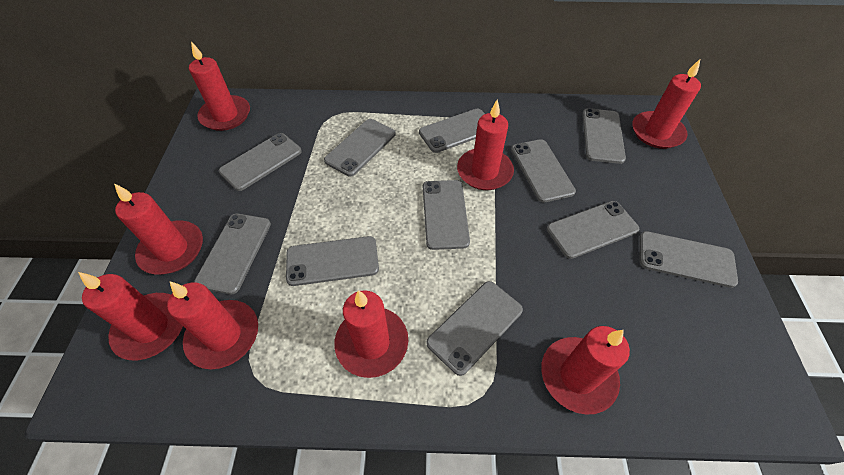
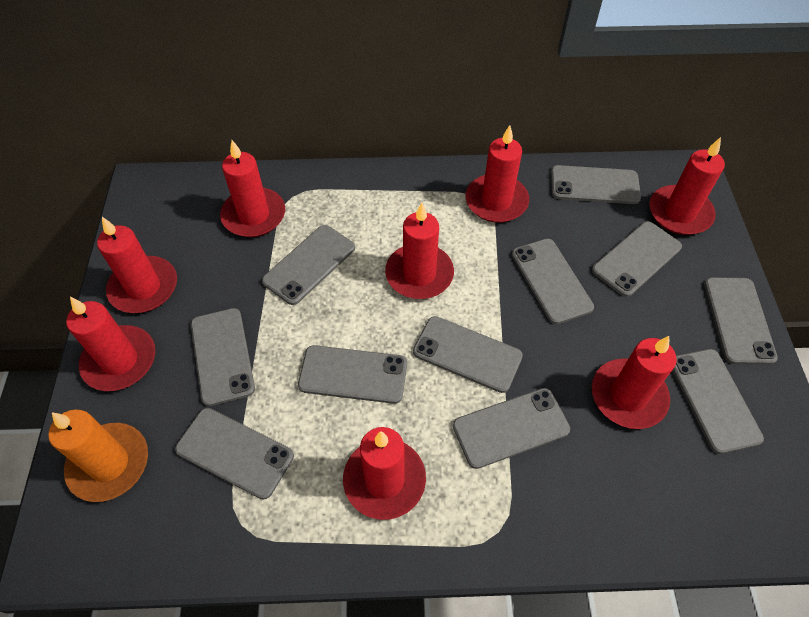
orange candle: 0 -> 1

